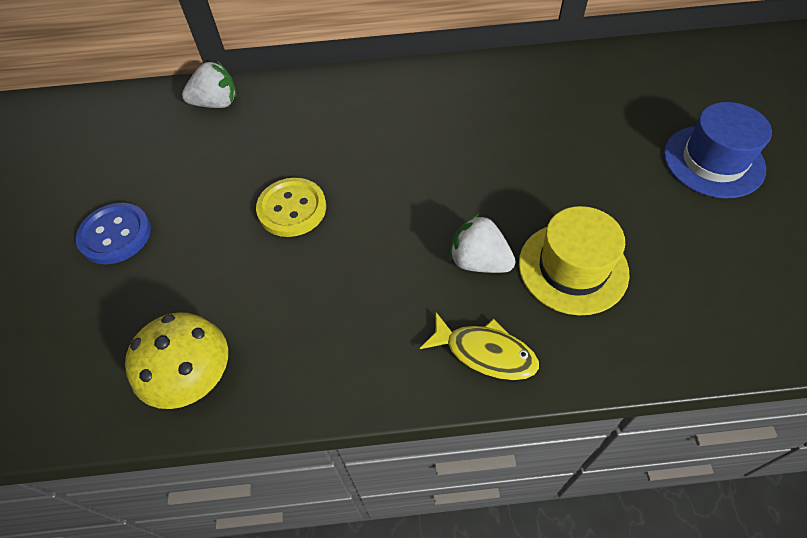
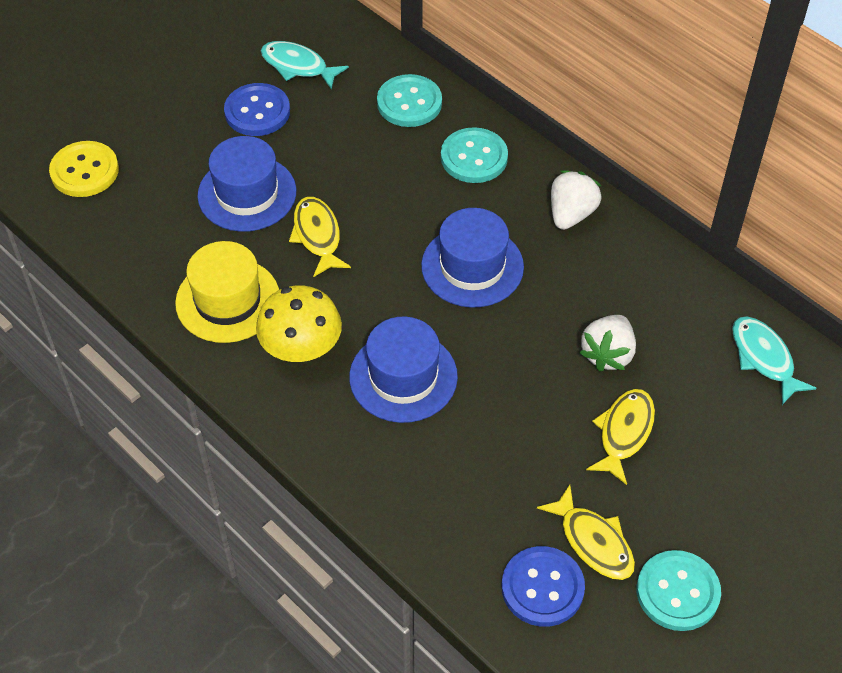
blue button: 1 -> 2
blue hat: 1 -> 3
turquoise button: 0 -> 3
turquoise fish: 0 -> 2
yellow fish: 1 -> 3

